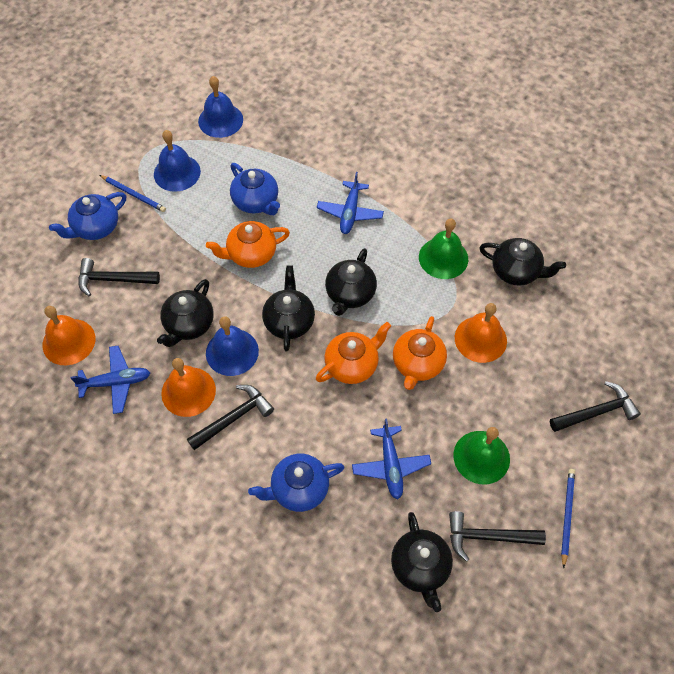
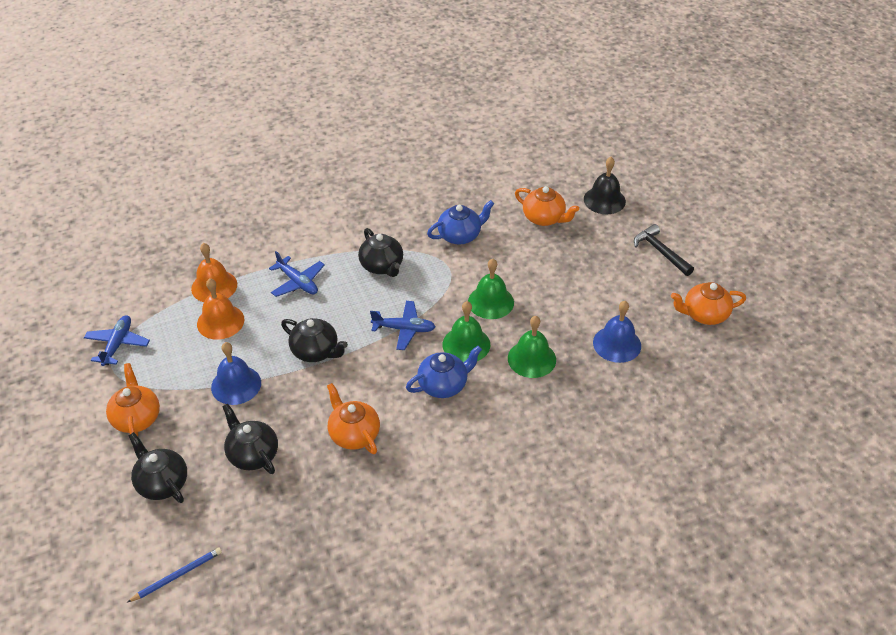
black bell: 0 -> 1
black hammer: 4 -> 1
black teapot: 5 -> 4
blue bell: 3 -> 2
blue pencil: 2 -> 1
blue teapot: 3 -> 2
green bell: 2 -> 3
orange bell: 3 -> 2
orange teapot: 3 -> 4

